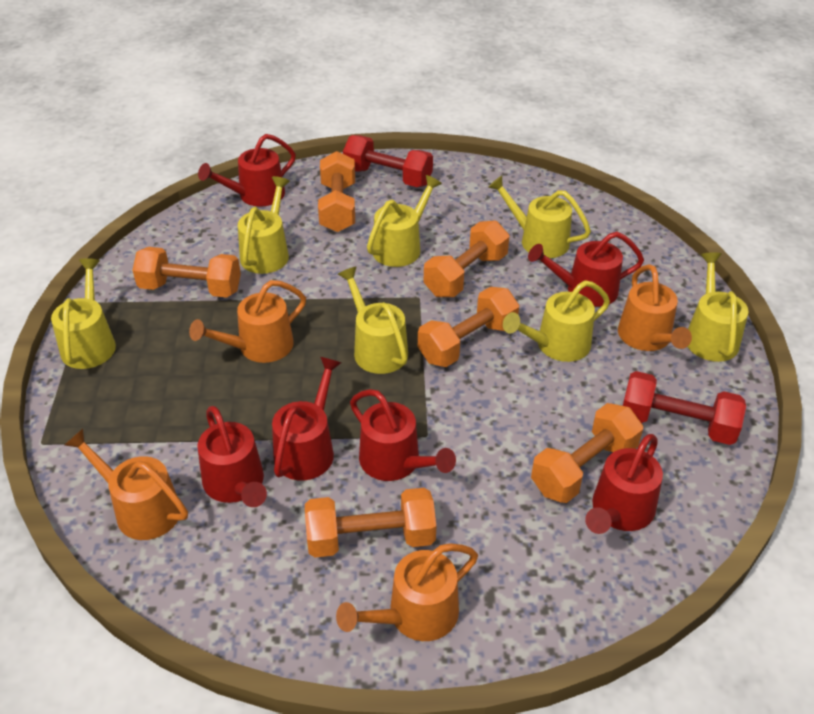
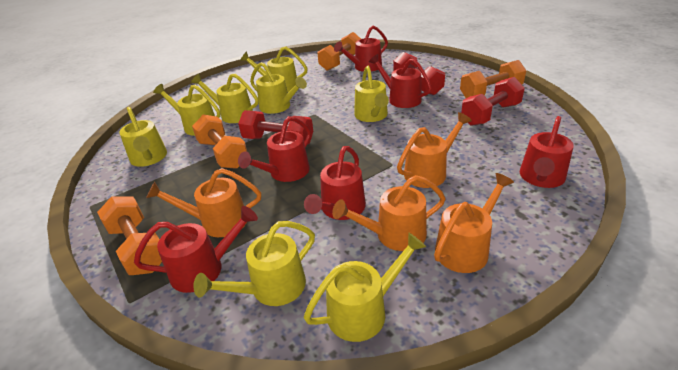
orange dumbbell: 6 -> 4
red dumbbell: 2 -> 3
yellow watering can: 7 -> 8

